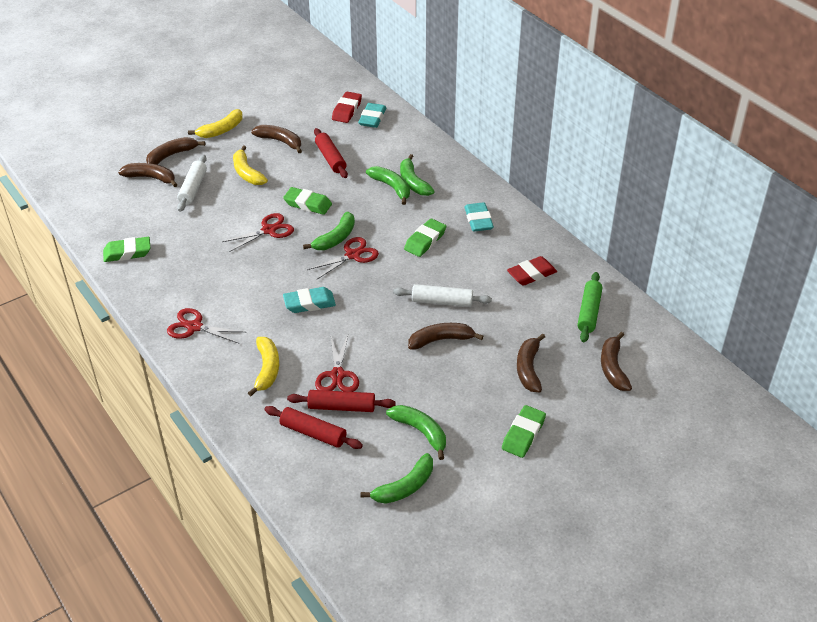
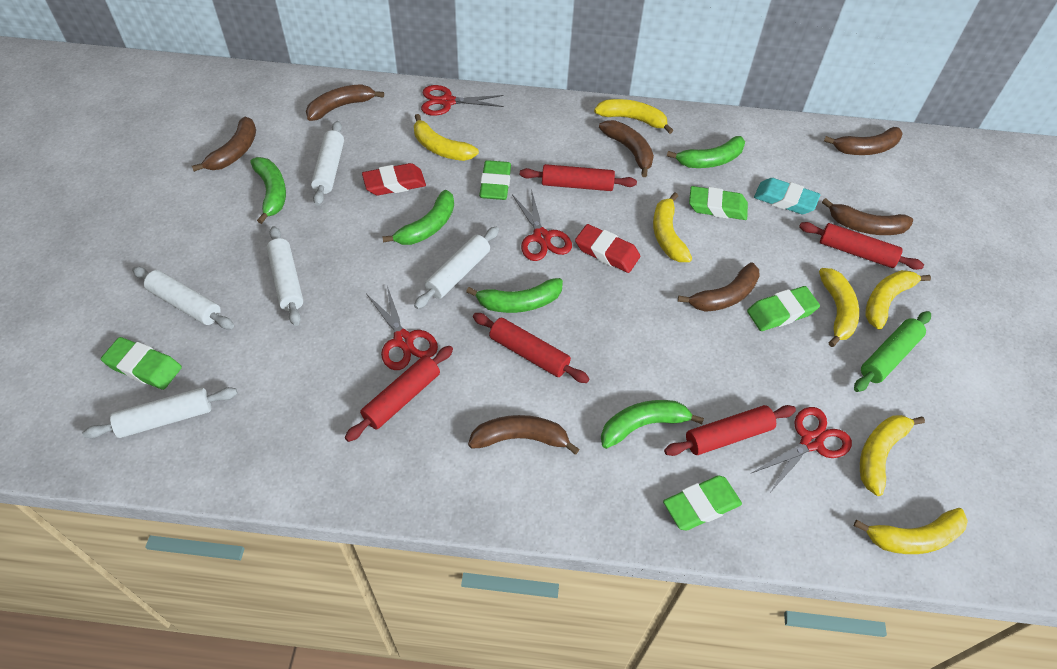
brown banana: 6 -> 7
green eraser: 4 -> 5
red rolling pin: 3 -> 5
turquoise eraser: 3 -> 1
white rolling pin: 2 -> 5
yellow banana: 3 -> 7

